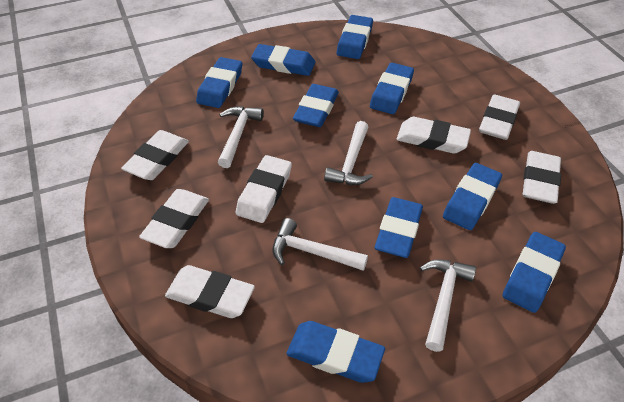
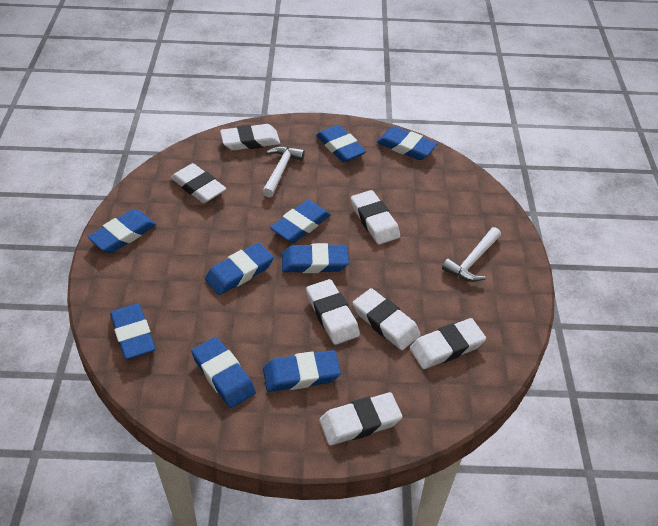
white hammer: 4 -> 2

